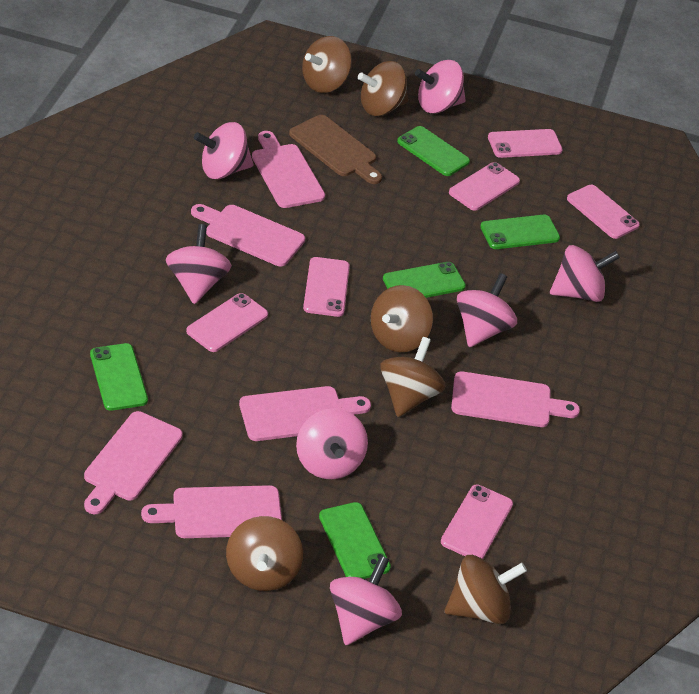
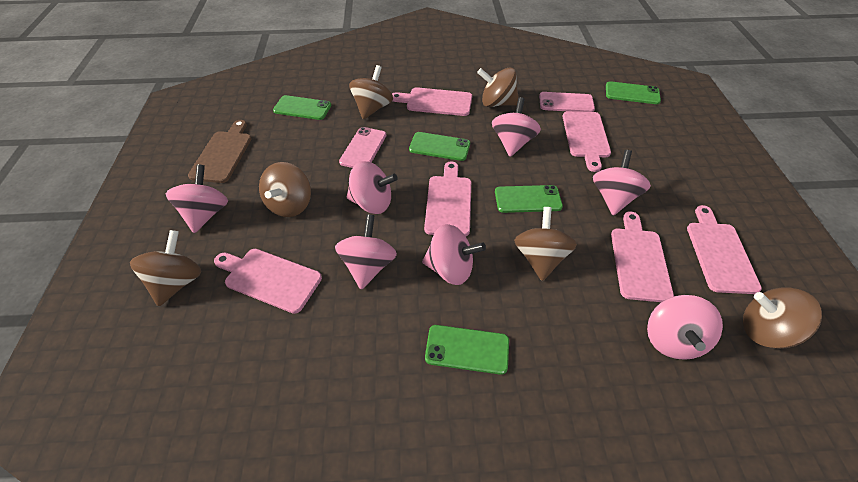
pink phone: 6 -> 2

